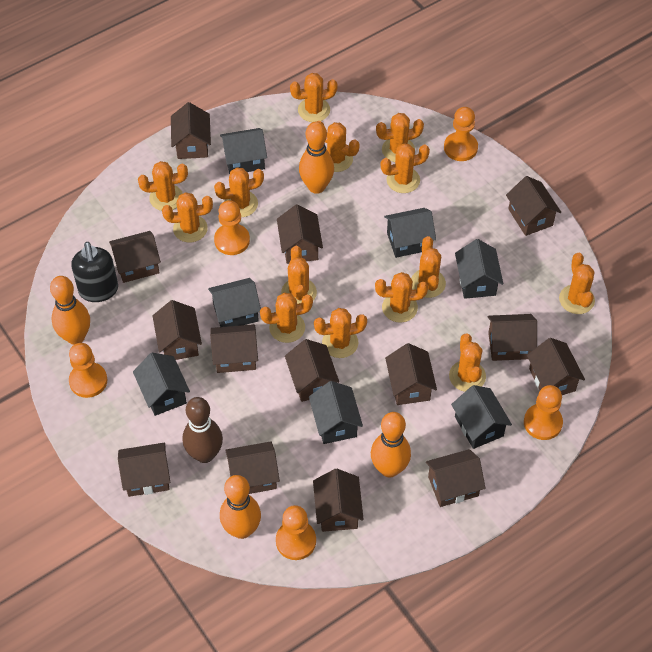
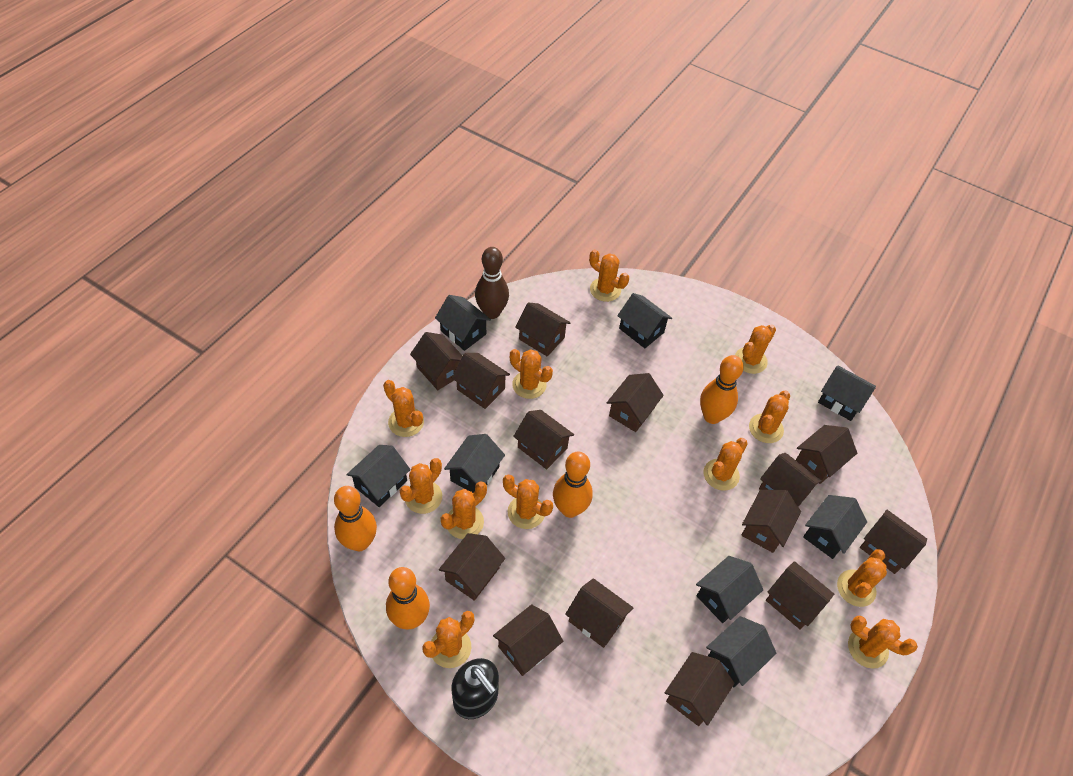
black house: 7 -> 8
orange cactus: 14 -> 12
orange pawn: 5 -> 0

